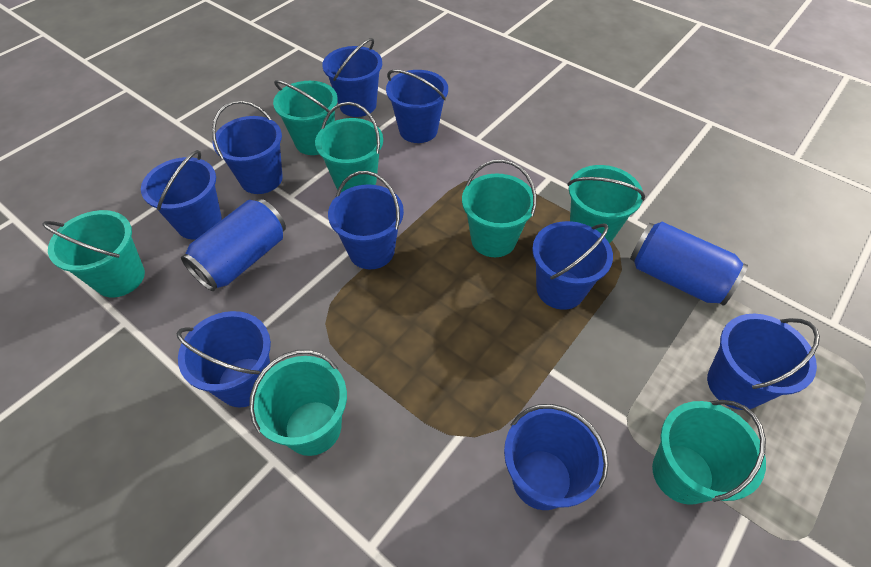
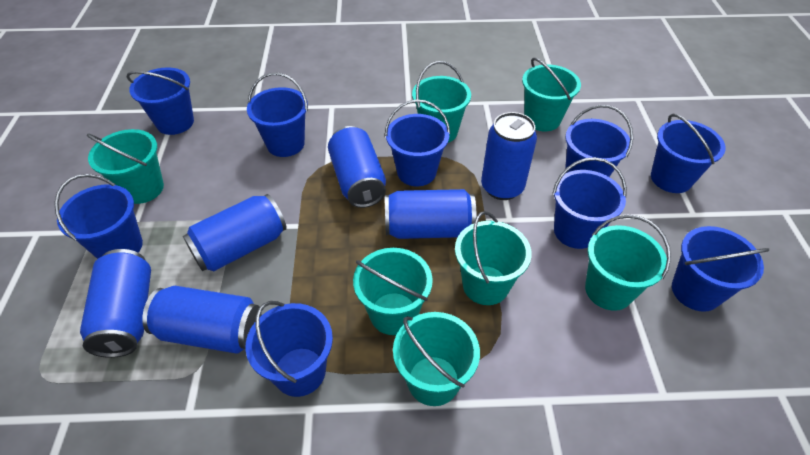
blue can: 2 -> 6

